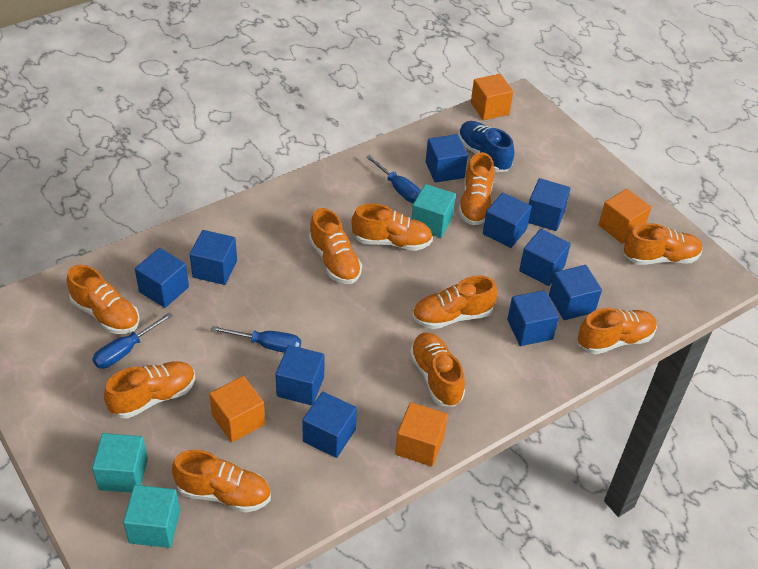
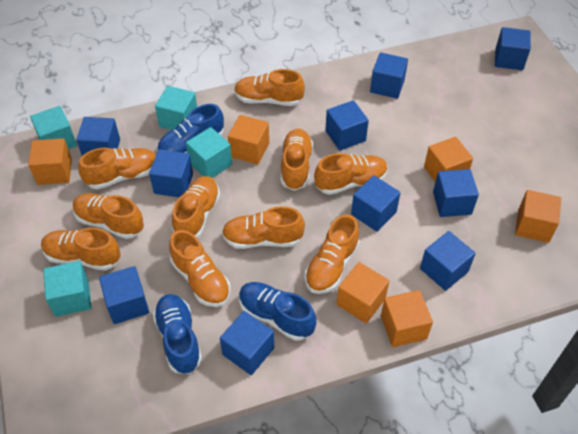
blue screwdriver: 3 -> 0
blue shoe: 1 -> 3
orange cube: 4 -> 6
turquoise cube: 3 -> 4

